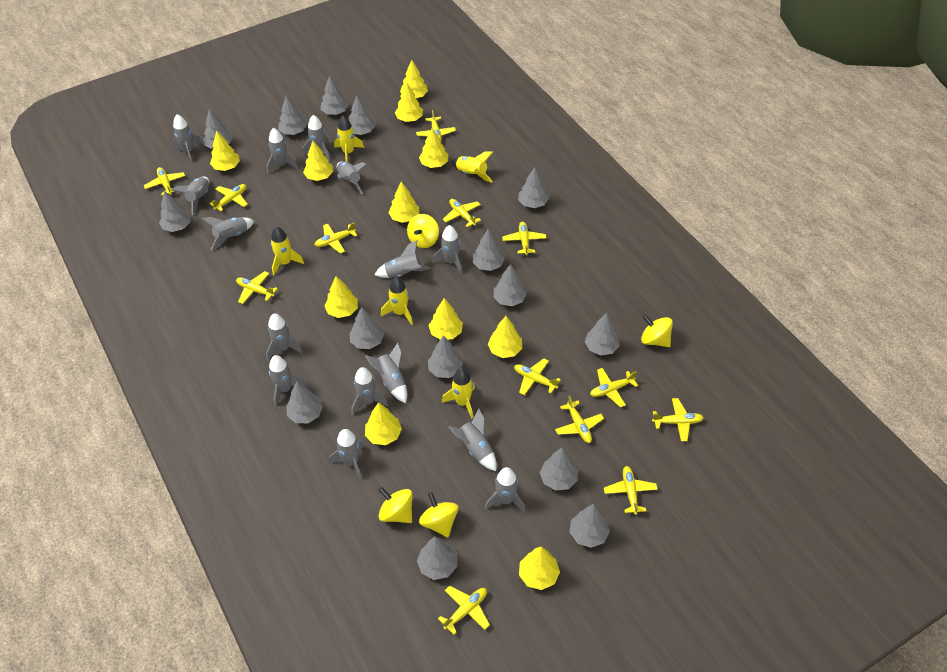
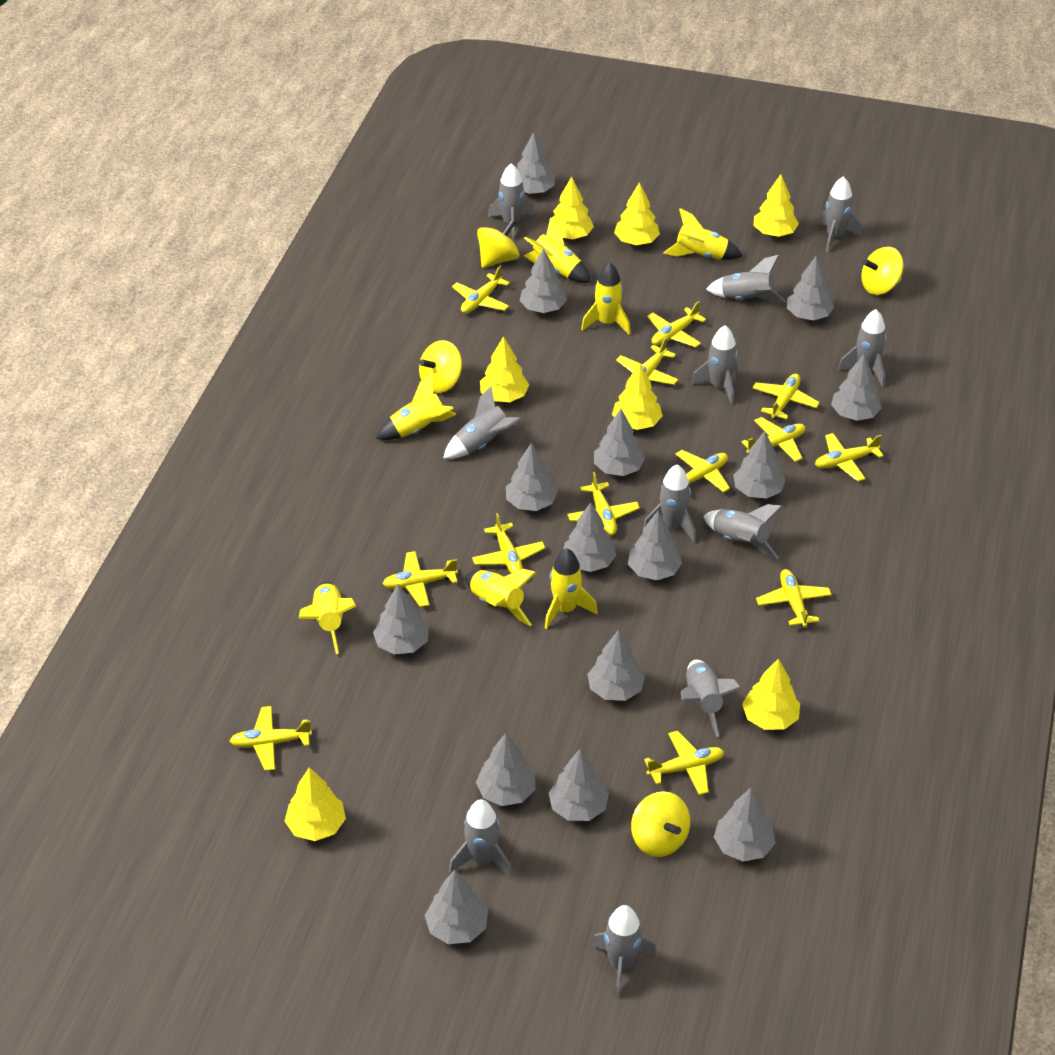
grey rocket: 15 -> 11
yellow rocket: 5 -> 7
yellow tree: 11 -> 7

